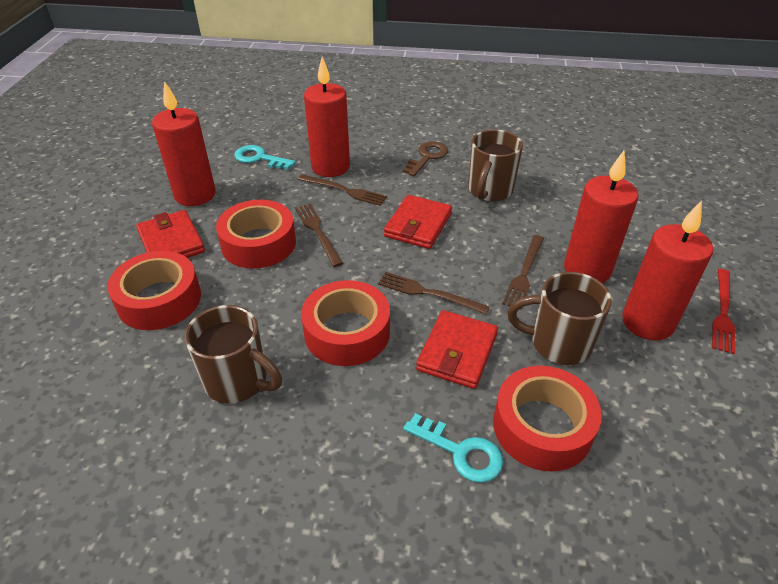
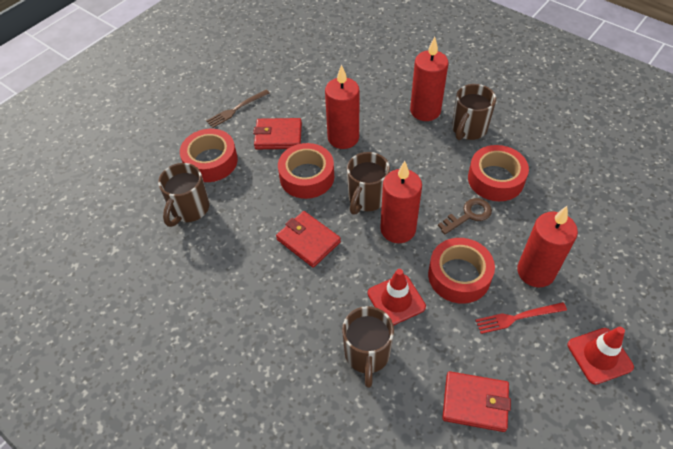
brown fork: 4 -> 1
brown mug: 3 -> 4
red traffic cone: 0 -> 2
turquoise key: 2 -> 0

